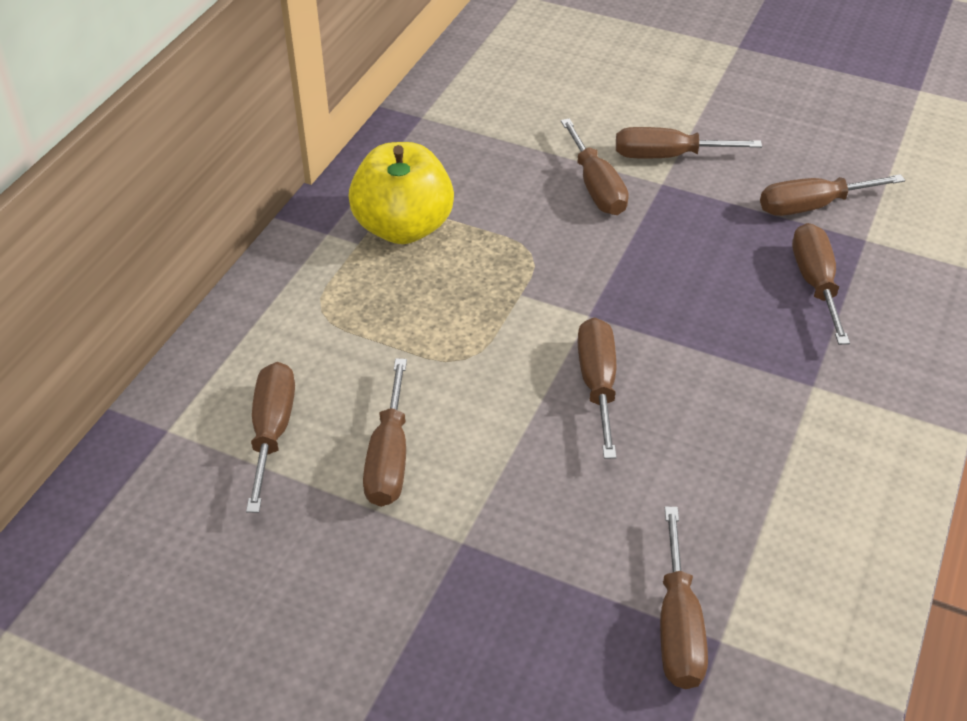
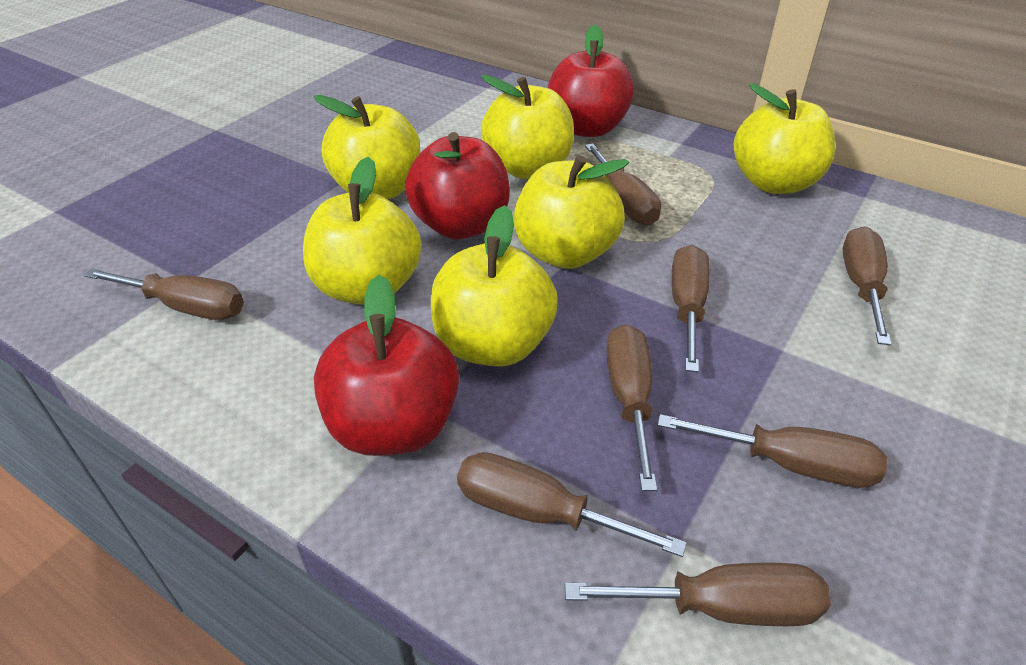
red apple: 0 -> 3
yellow apple: 1 -> 6

